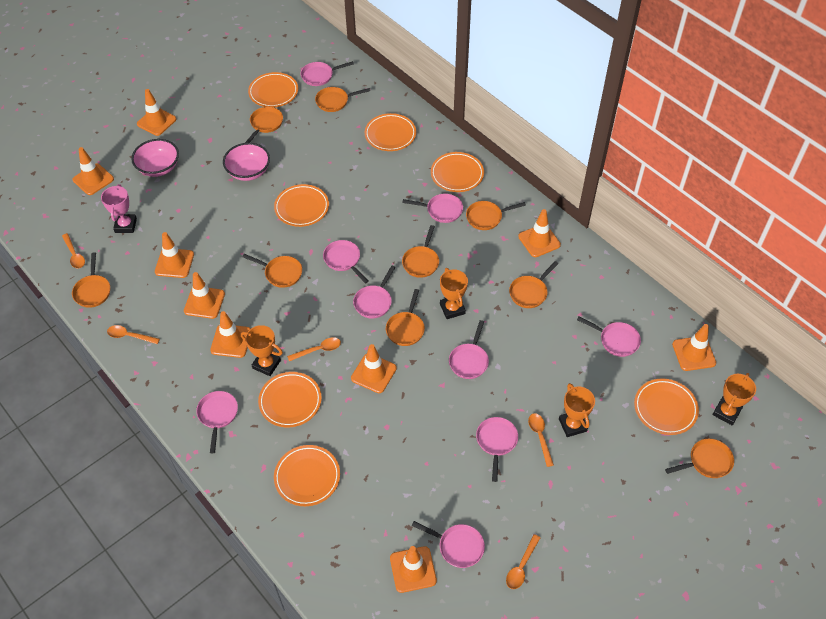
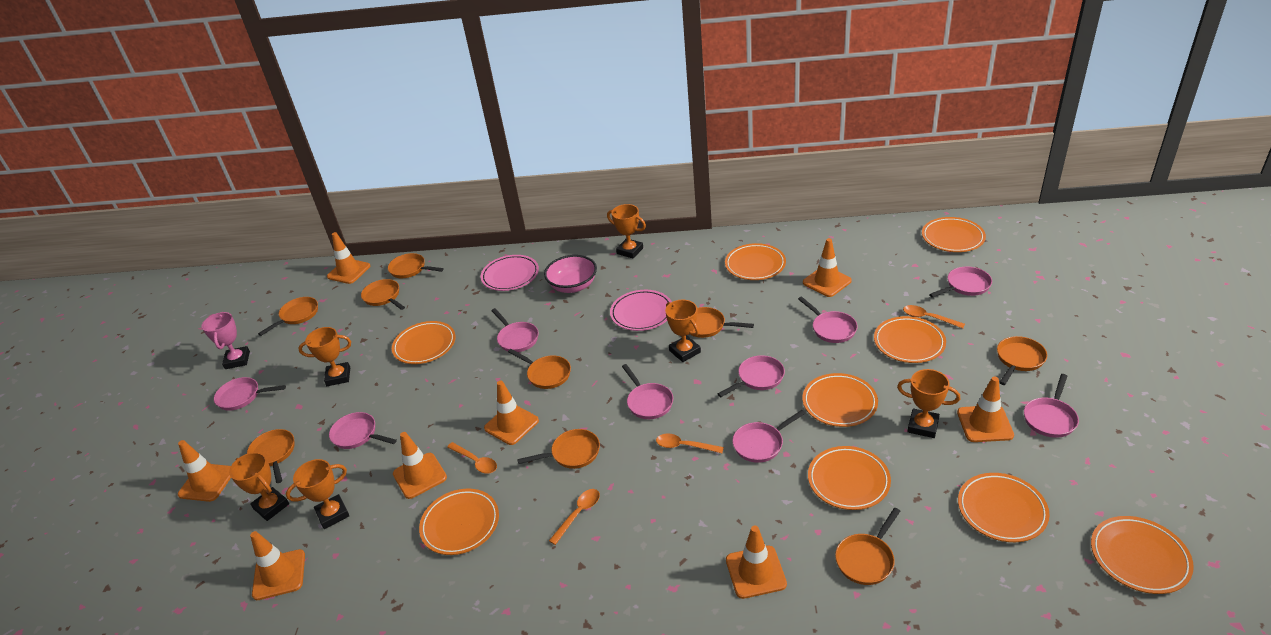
orange plate: 7 -> 9
orange spoon: 5 -> 4
orange traffic cone: 9 -> 8
orange trophy: 4 -> 6
pink bowl: 2 -> 1
pink plate: 0 -> 2

